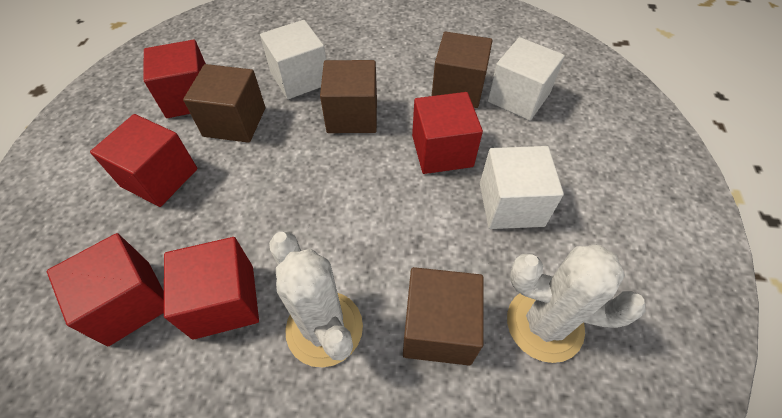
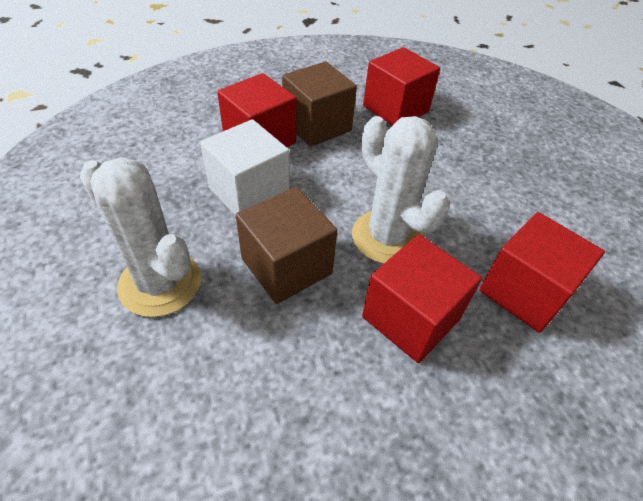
brown cube: 4 -> 2
red cube: 5 -> 4
white cube: 3 -> 1

